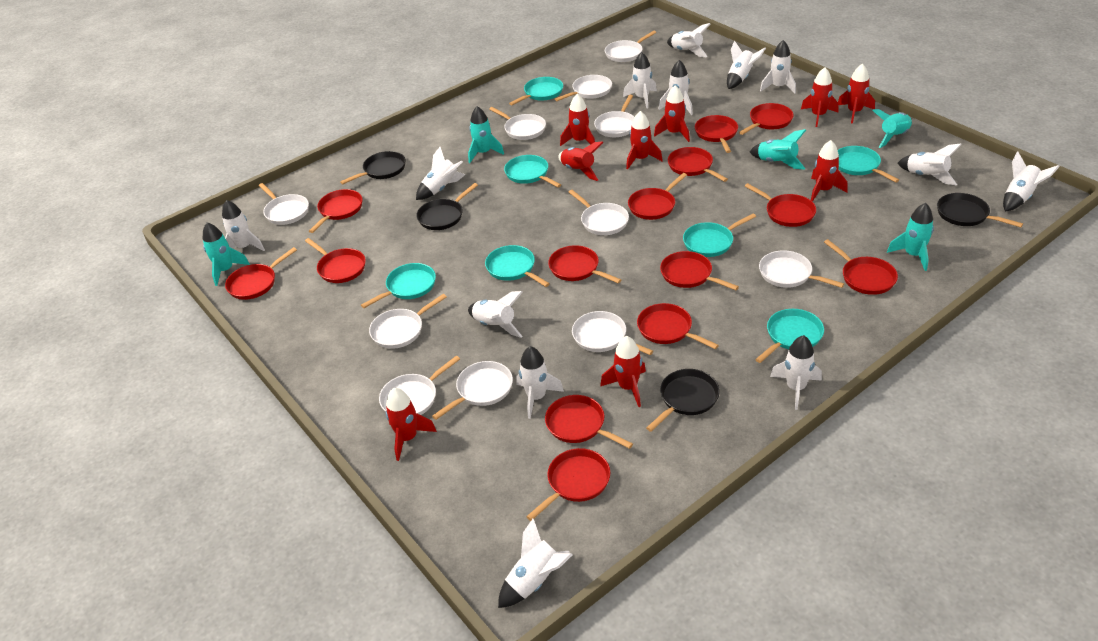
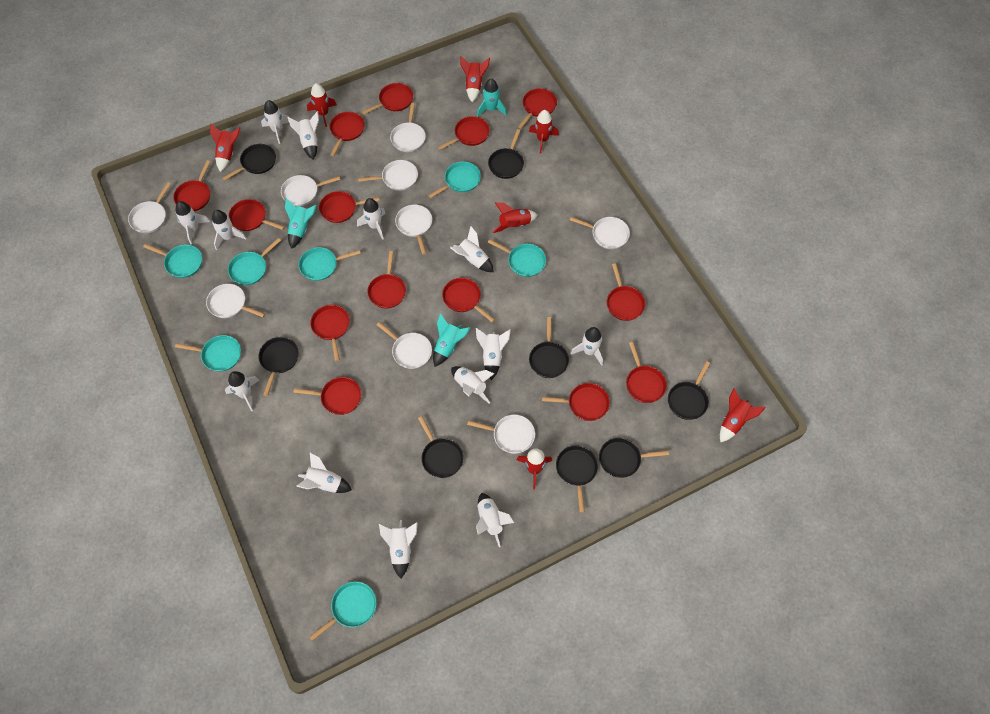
black pan: 4 -> 8
red rocket: 9 -> 7
turquoise rocket: 5 -> 3
white pan: 11 -> 9

